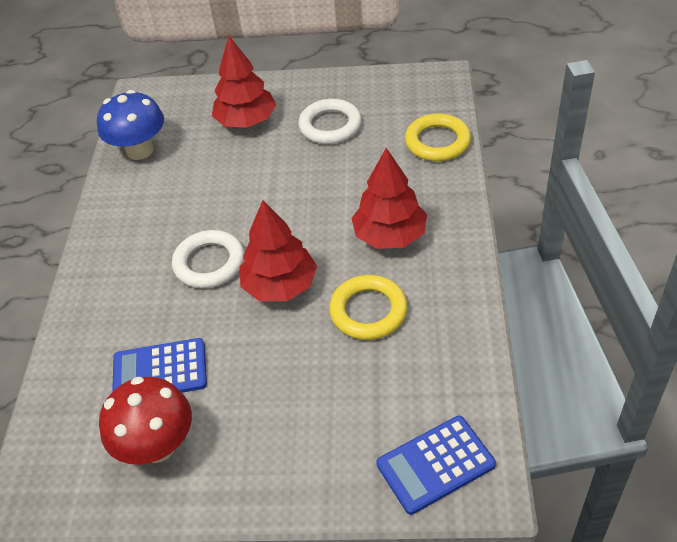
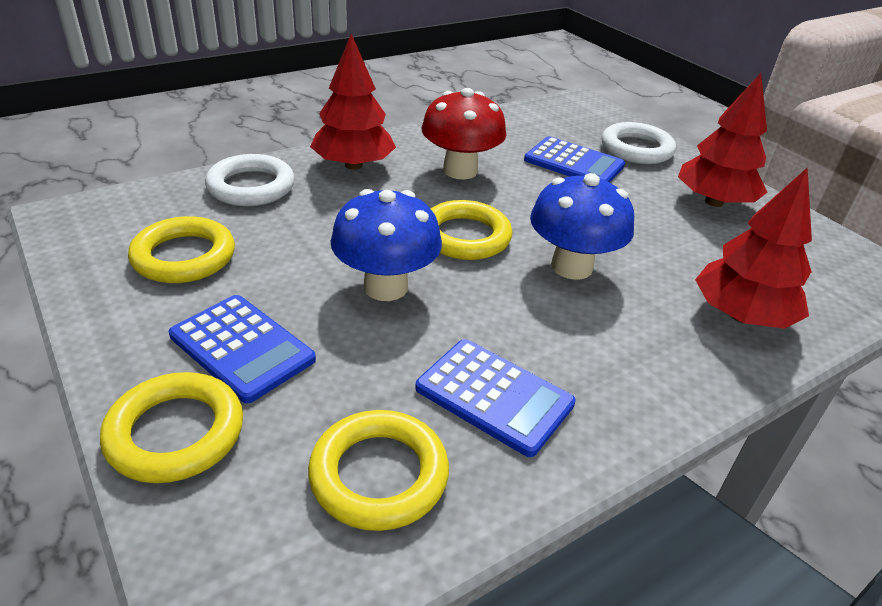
blue calculator: 2 -> 3
blue mushroom: 1 -> 2
yellow ring: 2 -> 4

